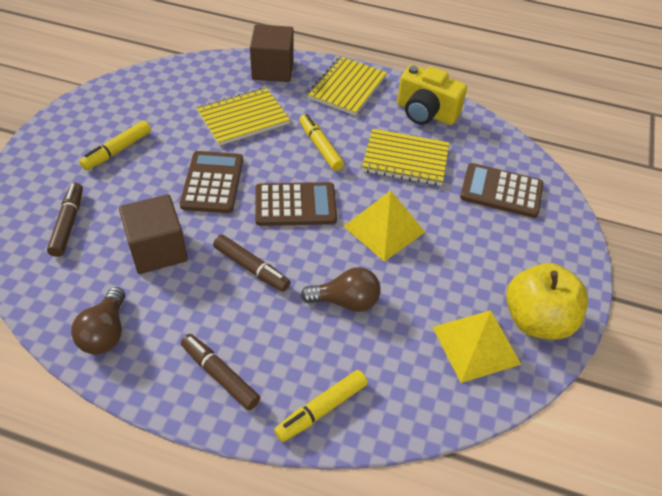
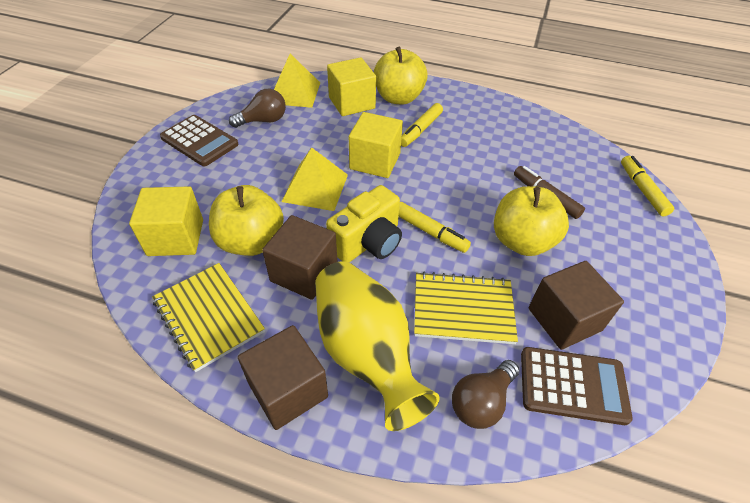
brown calculator: 3 -> 2
brown cube: 2 -> 3
brown marker: 3 -> 1
yellow apple: 1 -> 3
yellow cube: 0 -> 3
yellow notebook: 3 -> 2
yellow vase: 0 -> 1

